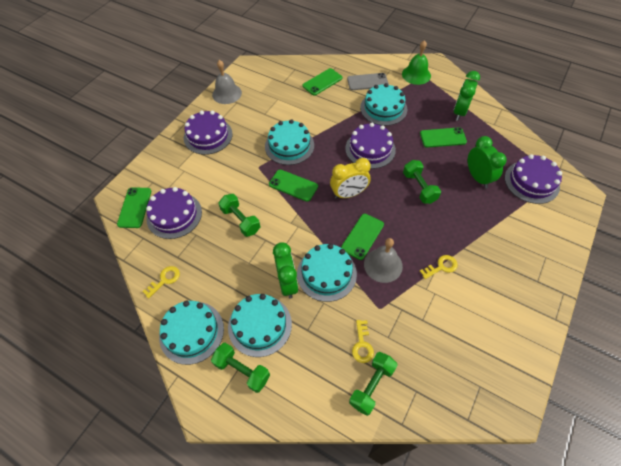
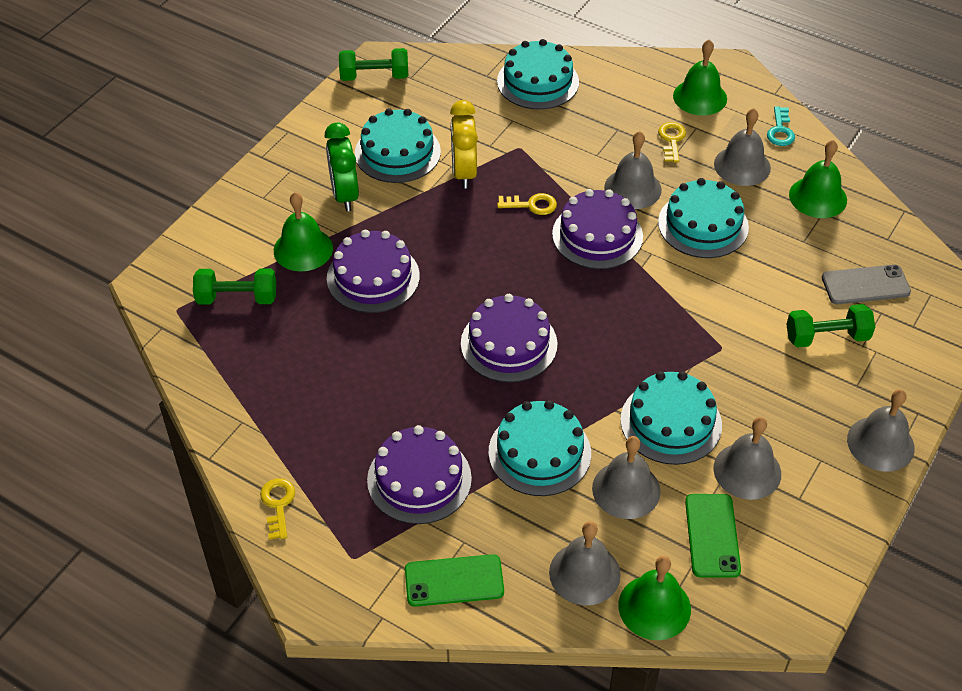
green bell: 1 -> 4
green clock: 3 -> 1
green dumbbell: 4 -> 3
green phone: 5 -> 2
grey bell: 2 -> 6
turquoise key: 0 -> 1

